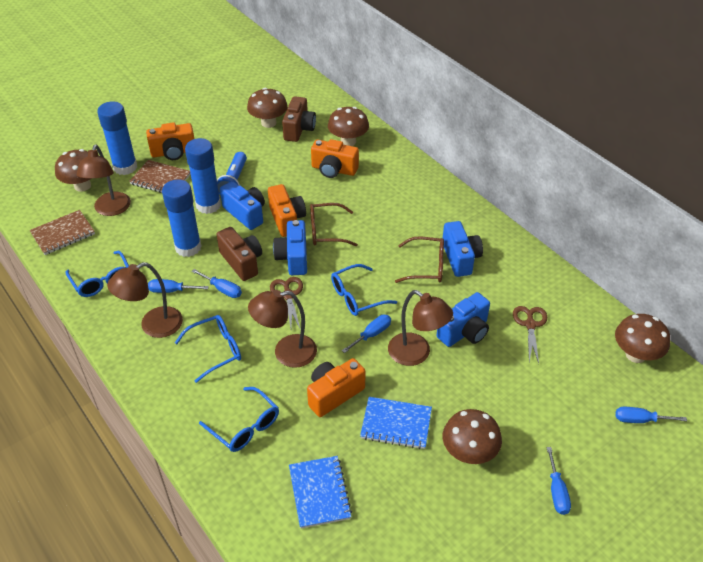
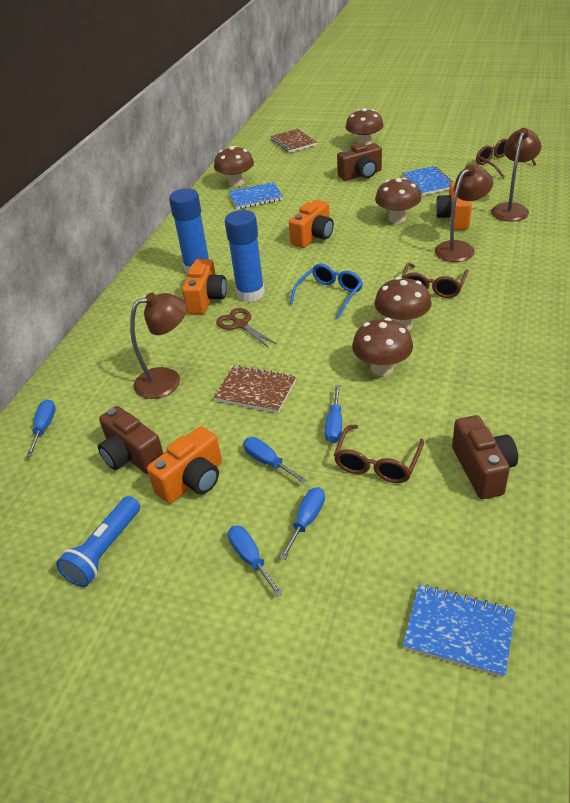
blue camera: 4 -> 0
blue glasses: 4 -> 1
blue glue stick: 3 -> 2
blue notebook: 2 -> 3
brown camera: 2 -> 3
brown glasses: 2 -> 3
brown lamp: 4 -> 3
brown scissors: 2 -> 1

